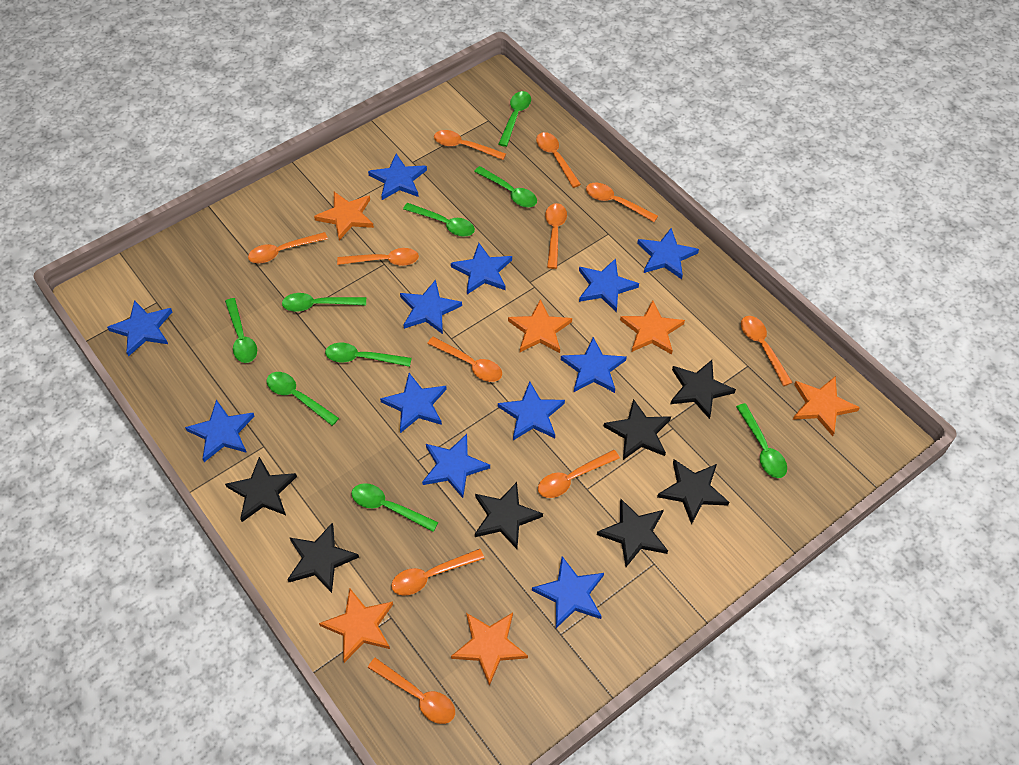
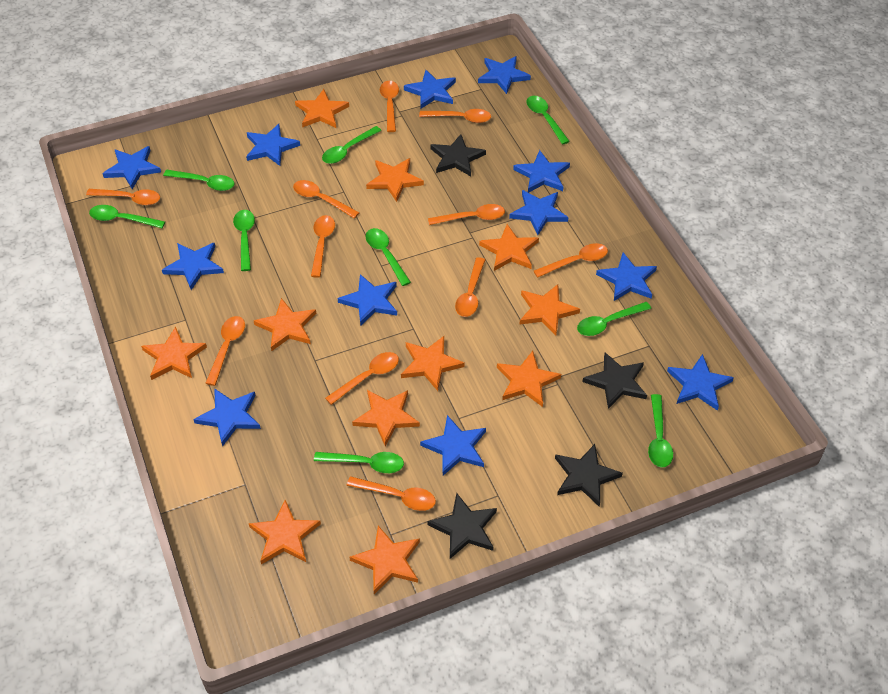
black star: 7 -> 4
orange star: 6 -> 11

